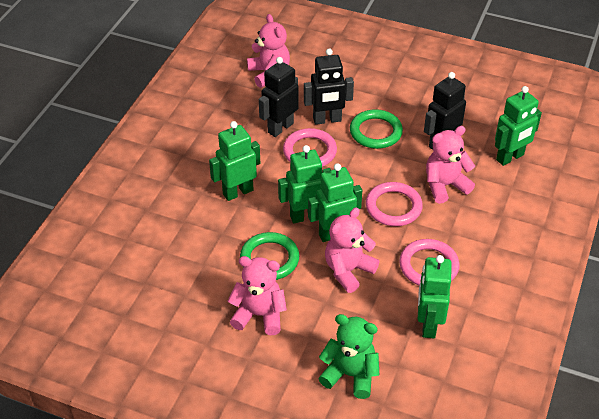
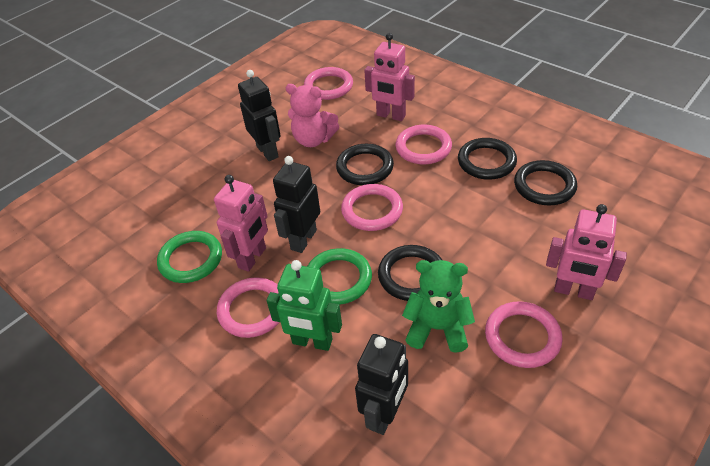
black ring: 0 -> 4
green robot: 5 -> 1
pink ring: 3 -> 5
pink robot: 0 -> 3
pink teddy bear: 4 -> 1

